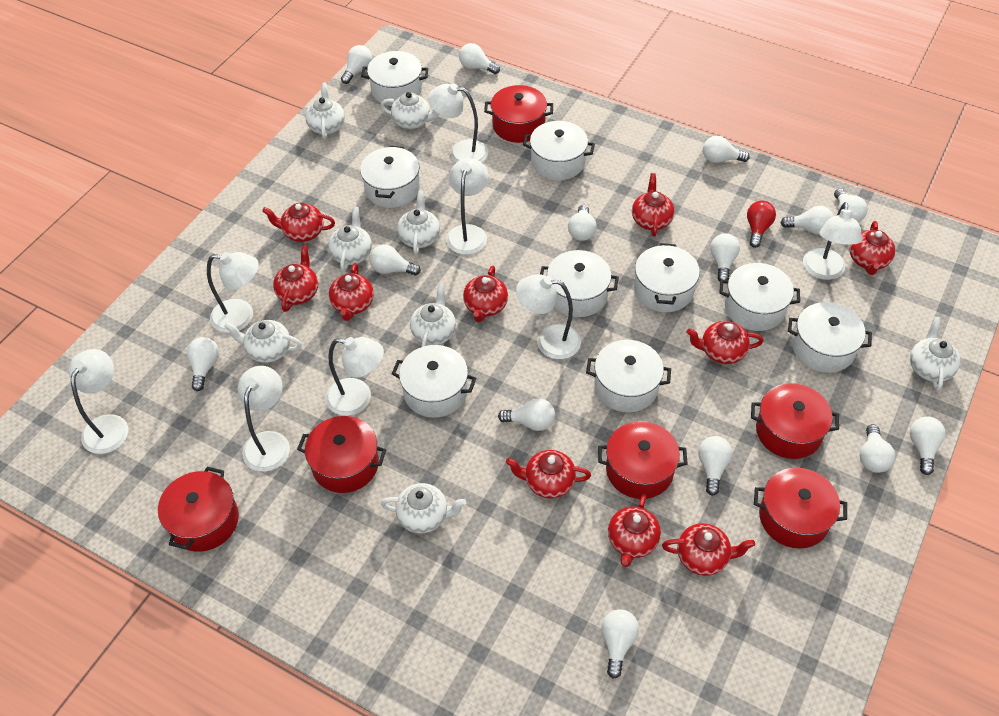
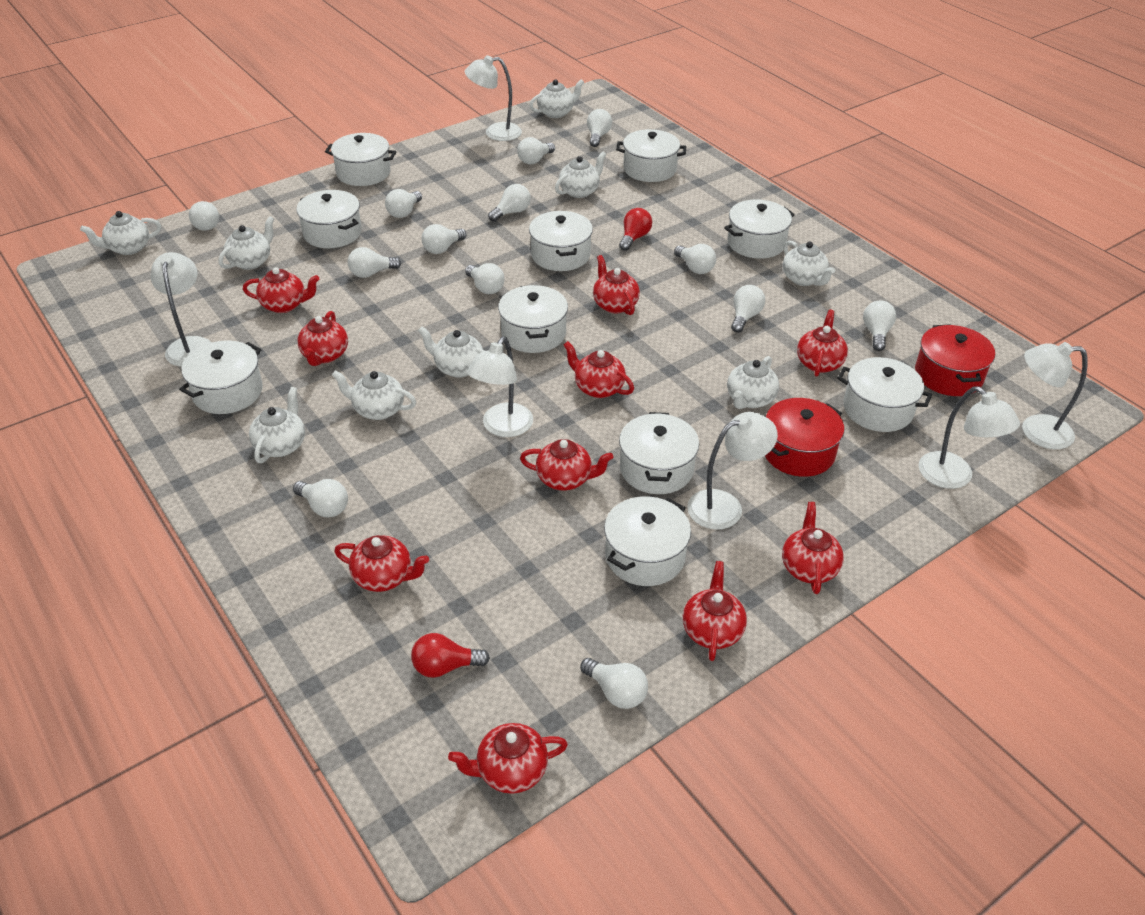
red light bulb: 1 -> 2
red pot: 6 -> 2
white lamp: 8 -> 6
white light bulb: 14 -> 13
white pot: 9 -> 10
white teapot: 8 -> 9

